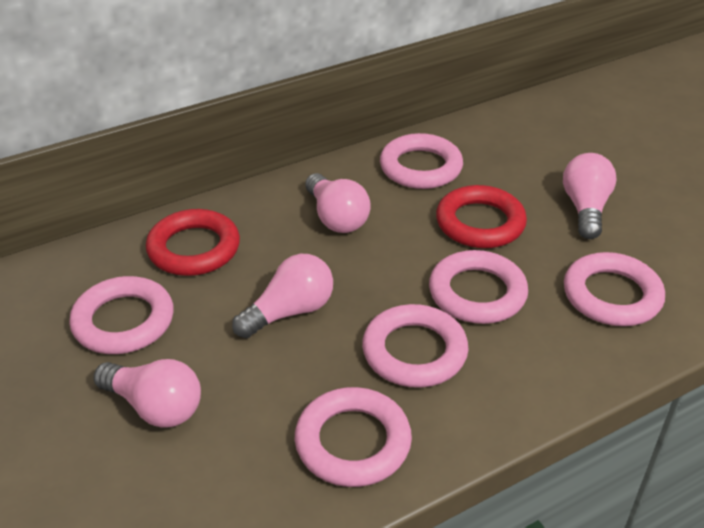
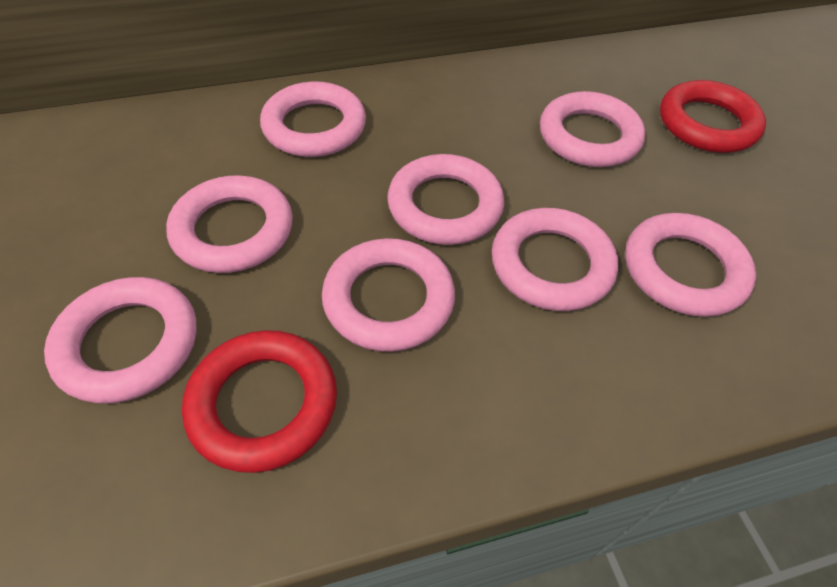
pink light bulb: 4 -> 0
pink ring: 6 -> 8

